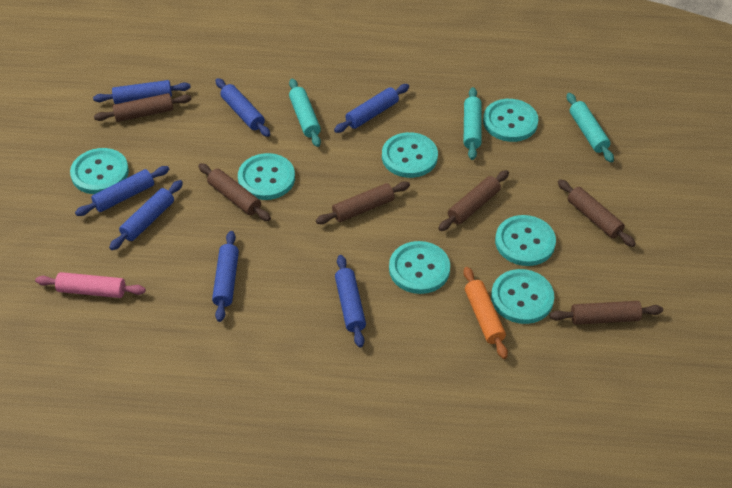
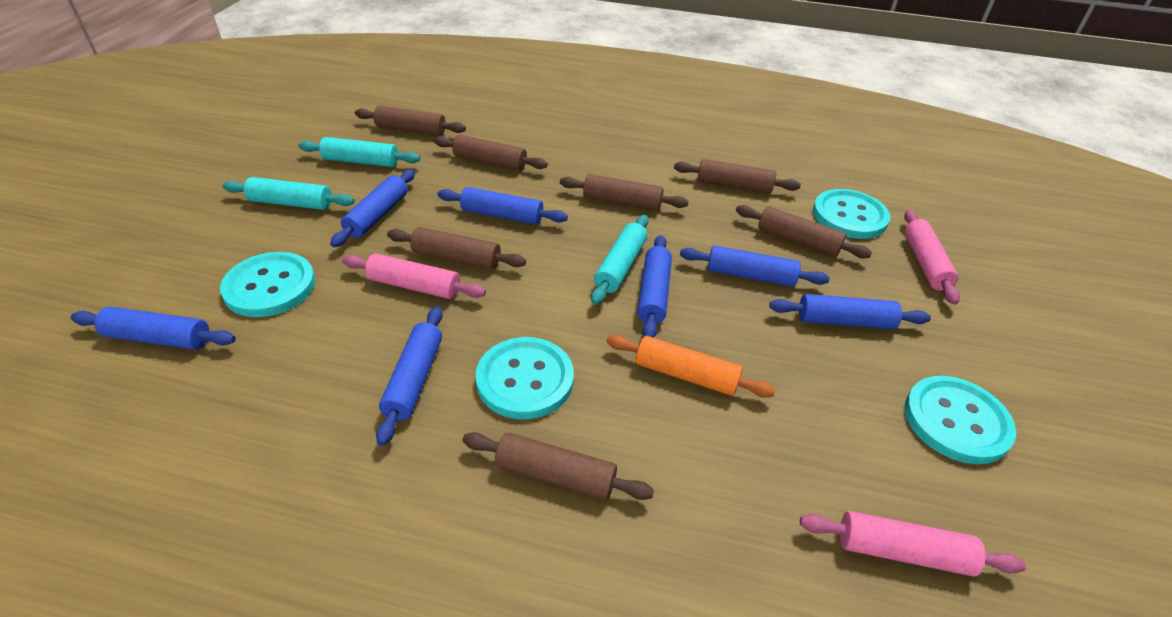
brown rolling pin: 6 -> 7
pink rolling pin: 1 -> 3
turquoise button: 7 -> 4

